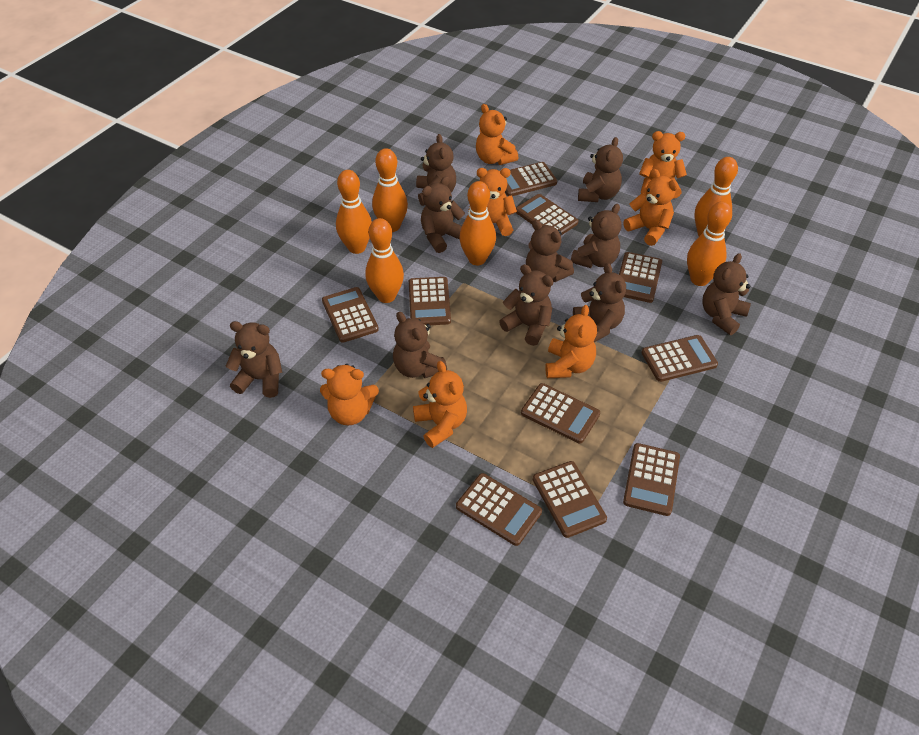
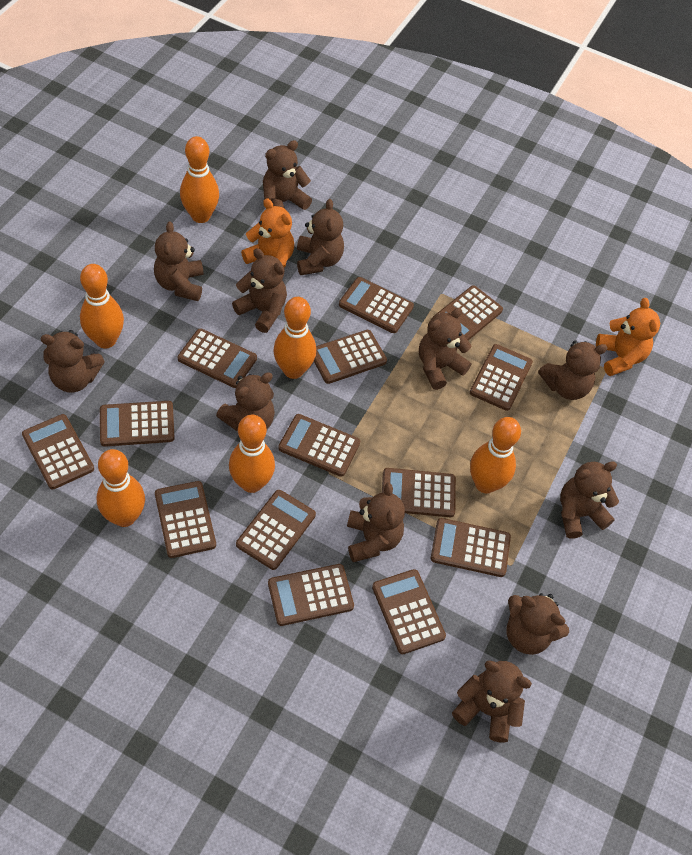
brown calculator: 10 -> 14
brown teddy bear: 10 -> 12
orange teddy bear: 7 -> 2

